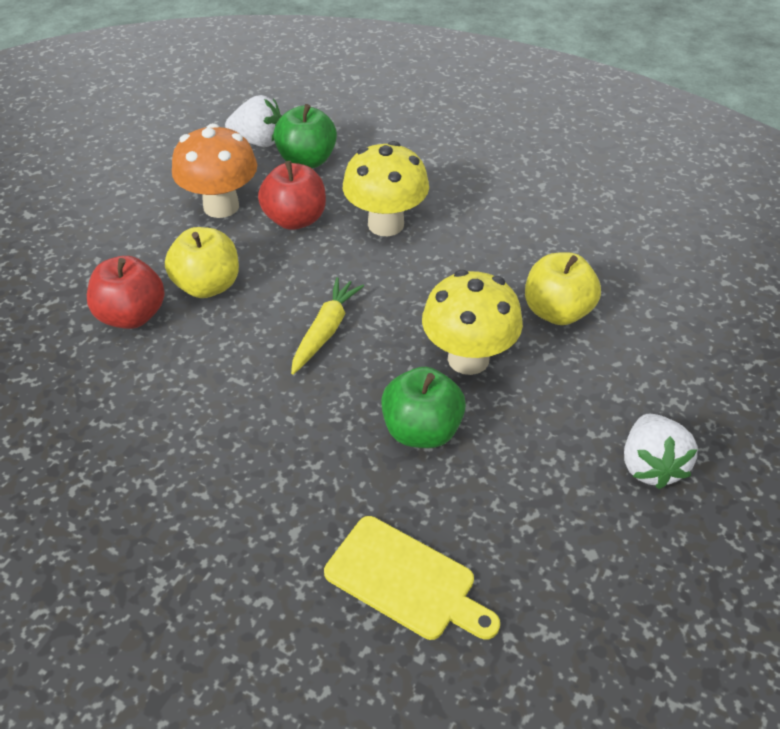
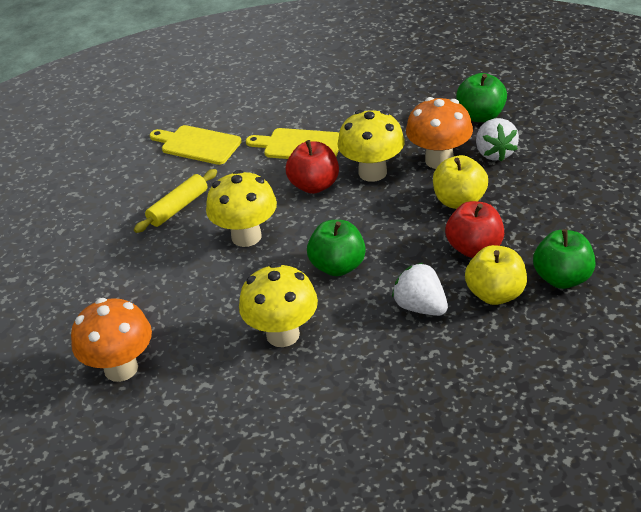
green apple: 2 -> 3
orange mushroom: 1 -> 2
yellow carrot: 1 -> 0
yellow cutting board: 1 -> 2
yellow mushroom: 2 -> 3
yellow rolling pin: 0 -> 1

